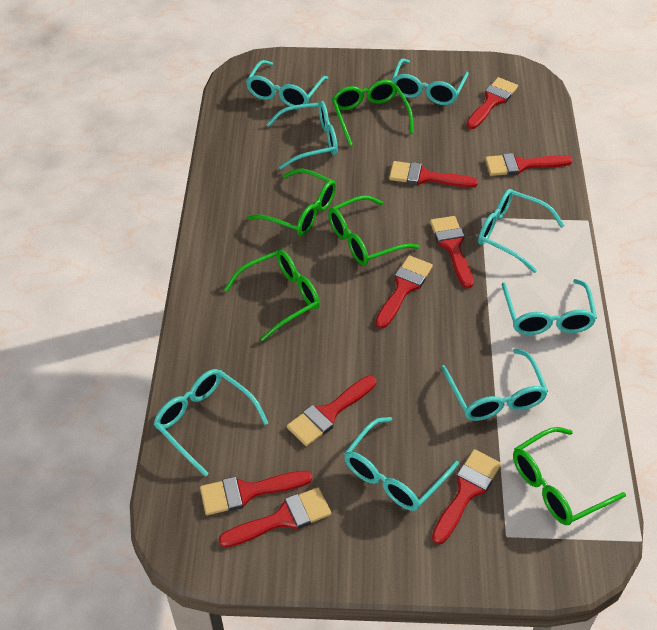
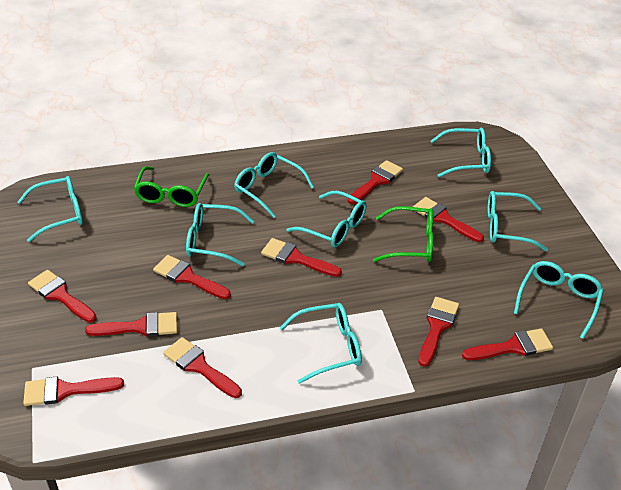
green glasses: 5 -> 2
red brush: 9 -> 10

